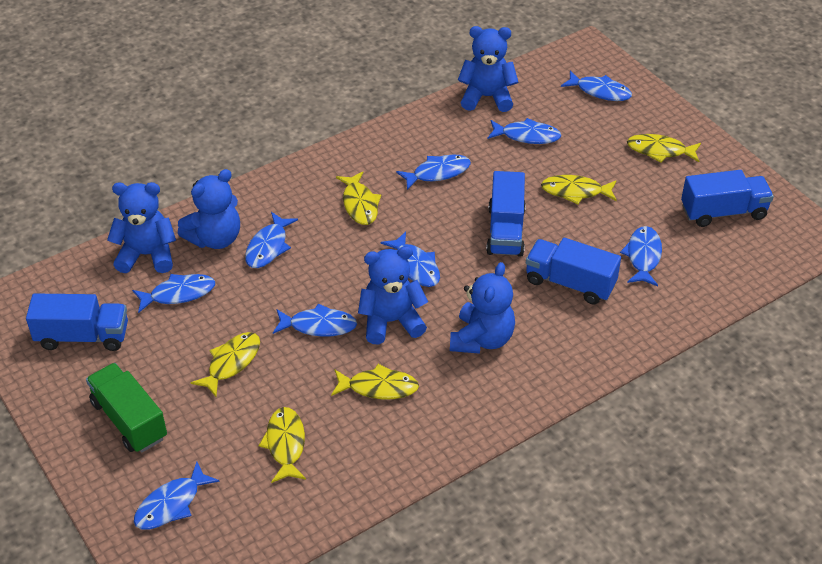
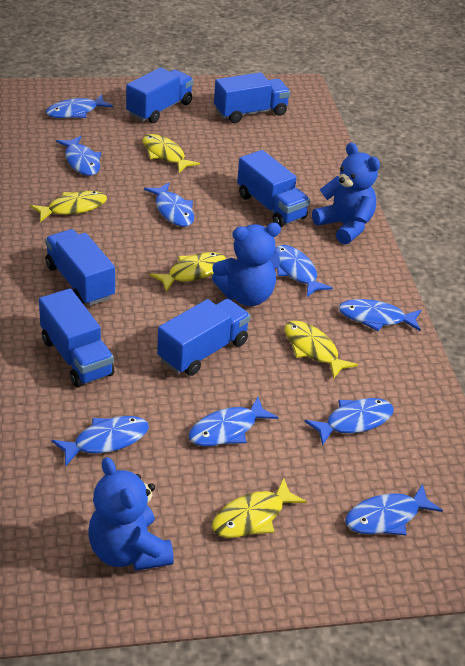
blue teddy bear: 5 -> 3
blue truck: 4 -> 6
green truck: 1 -> 0
yellow fish: 6 -> 5

